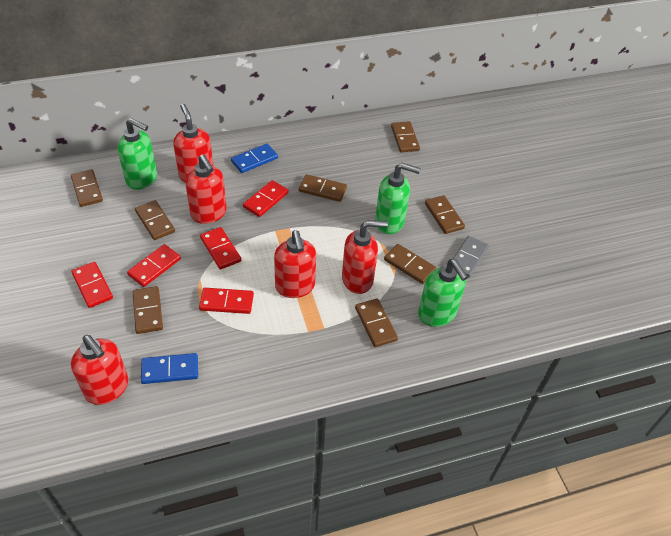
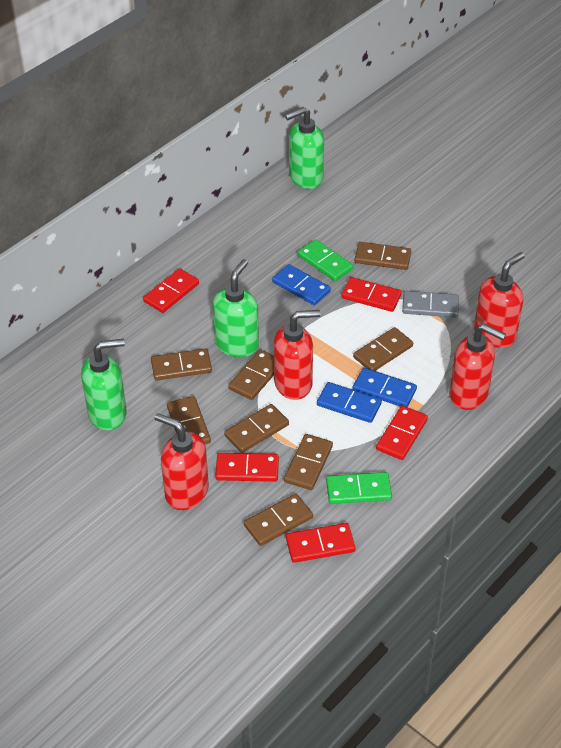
blue domino: 2 -> 3
green domino: 0 -> 2
red soap dispenser: 5 -> 4

